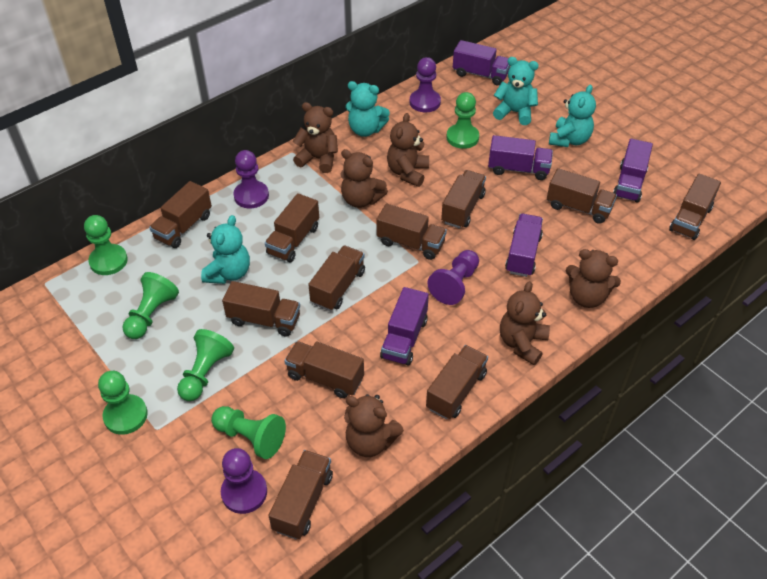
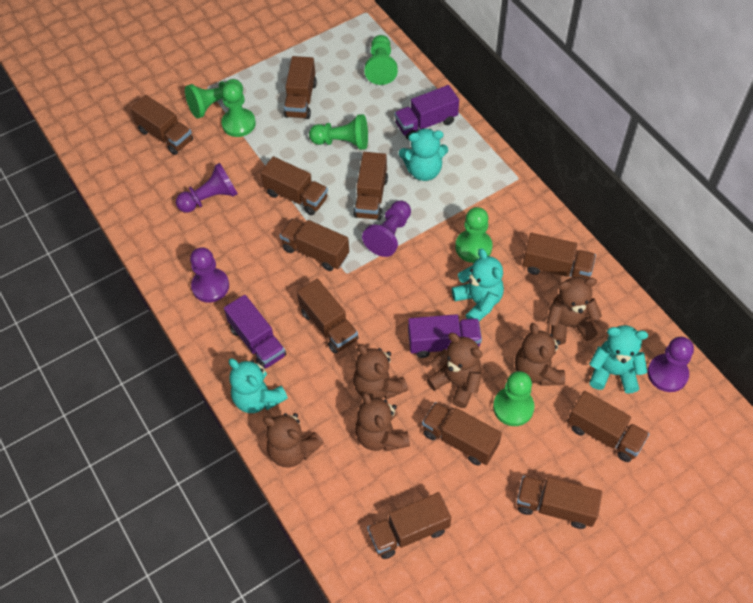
purple truck: 5 -> 3

